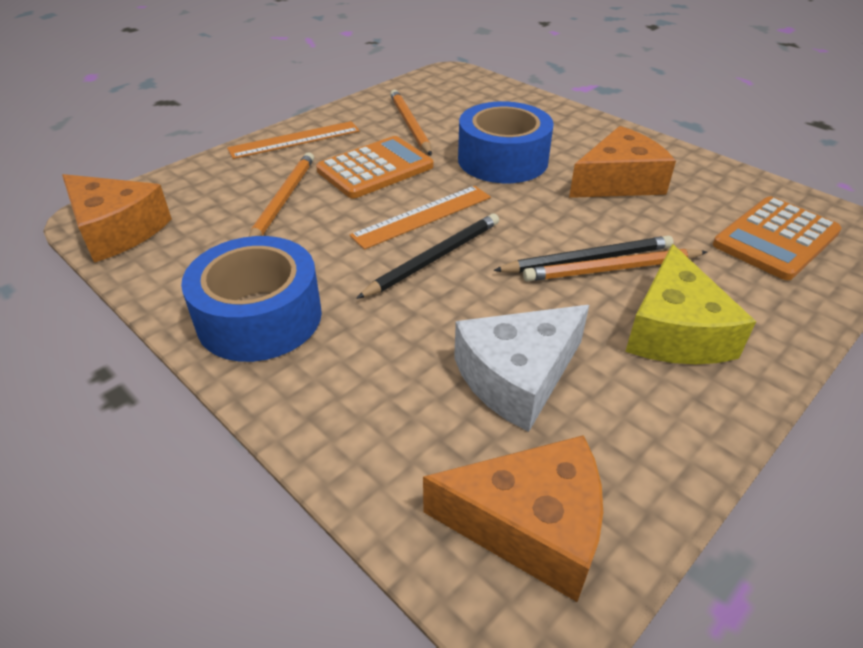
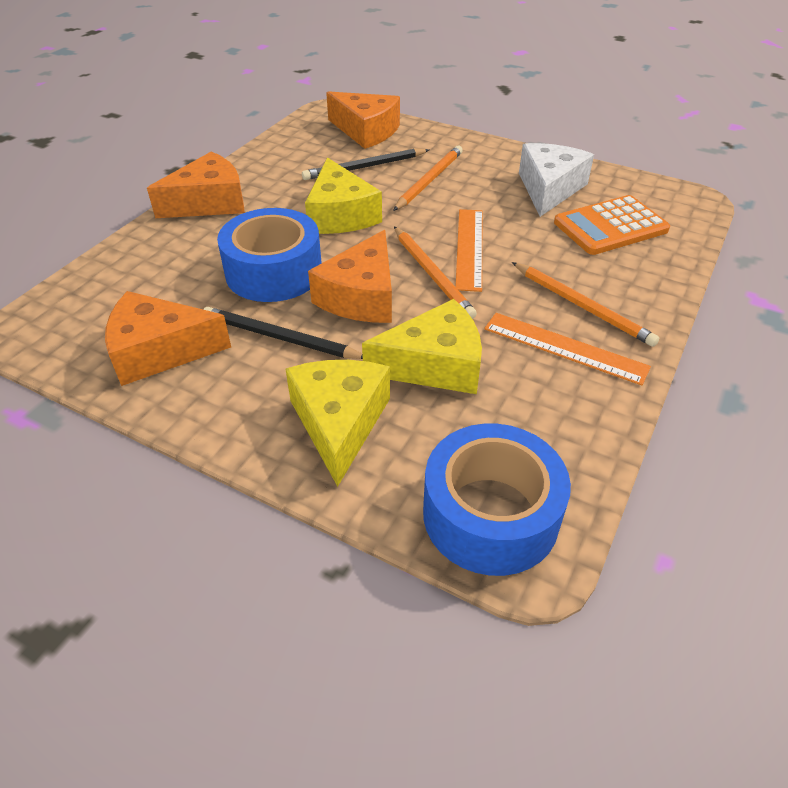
orange calculator: 2 -> 1
orange cheese: 3 -> 4
yellow cheese: 1 -> 3

